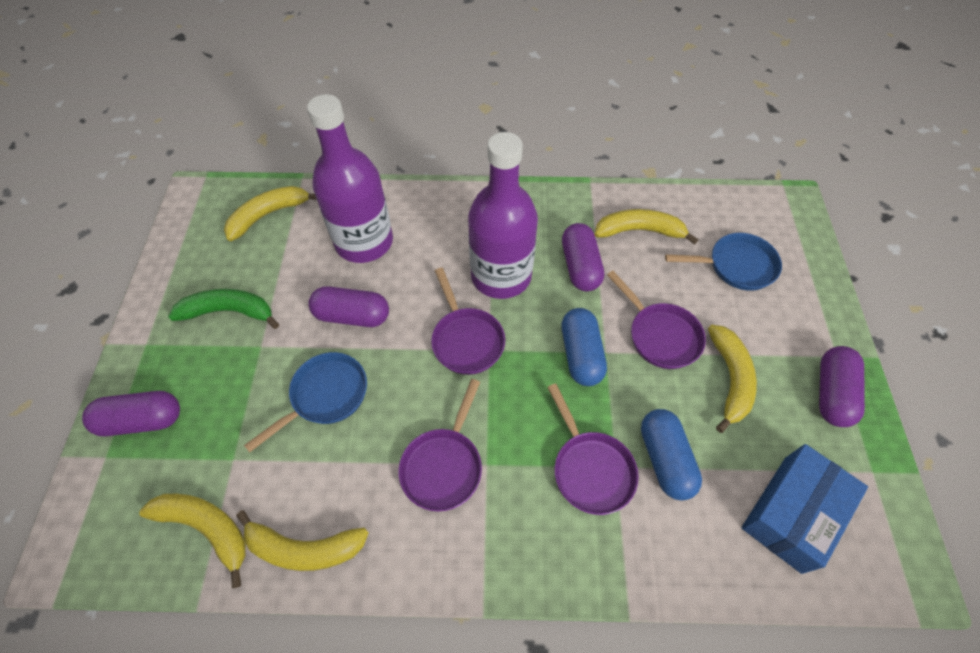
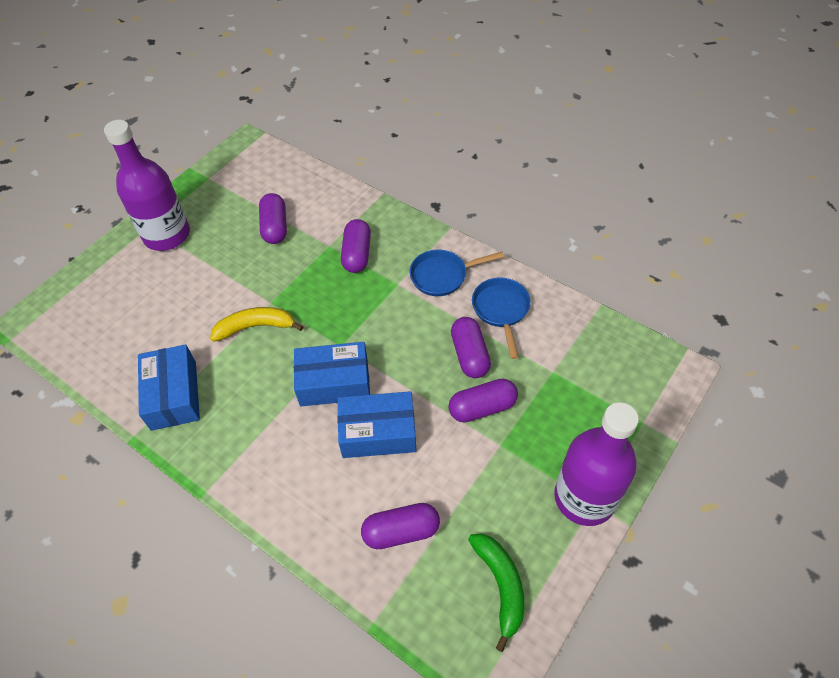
blue box: 1 -> 3
blue capsule: 2 -> 0
purple capsule: 4 -> 5
purple pan: 4 -> 0
yellow banana: 5 -> 1

